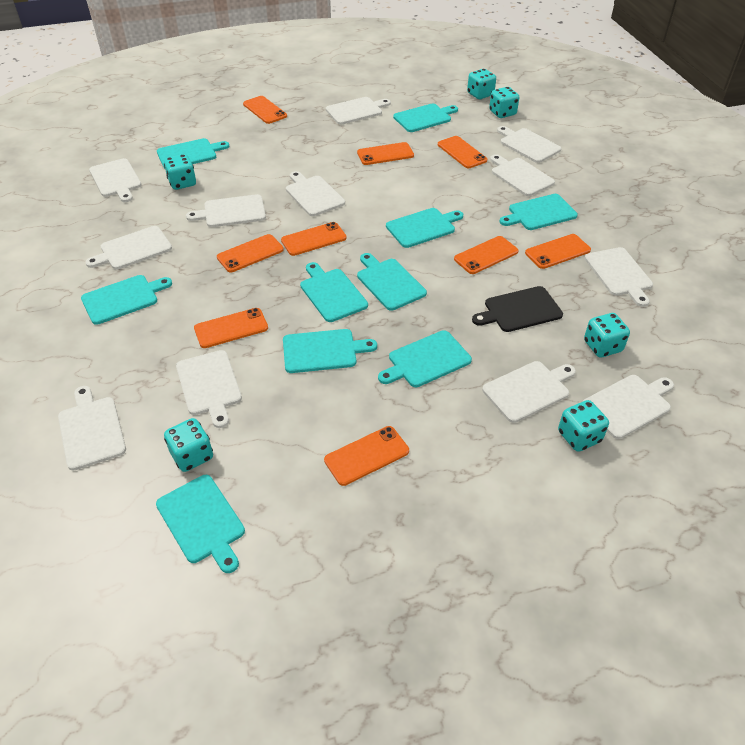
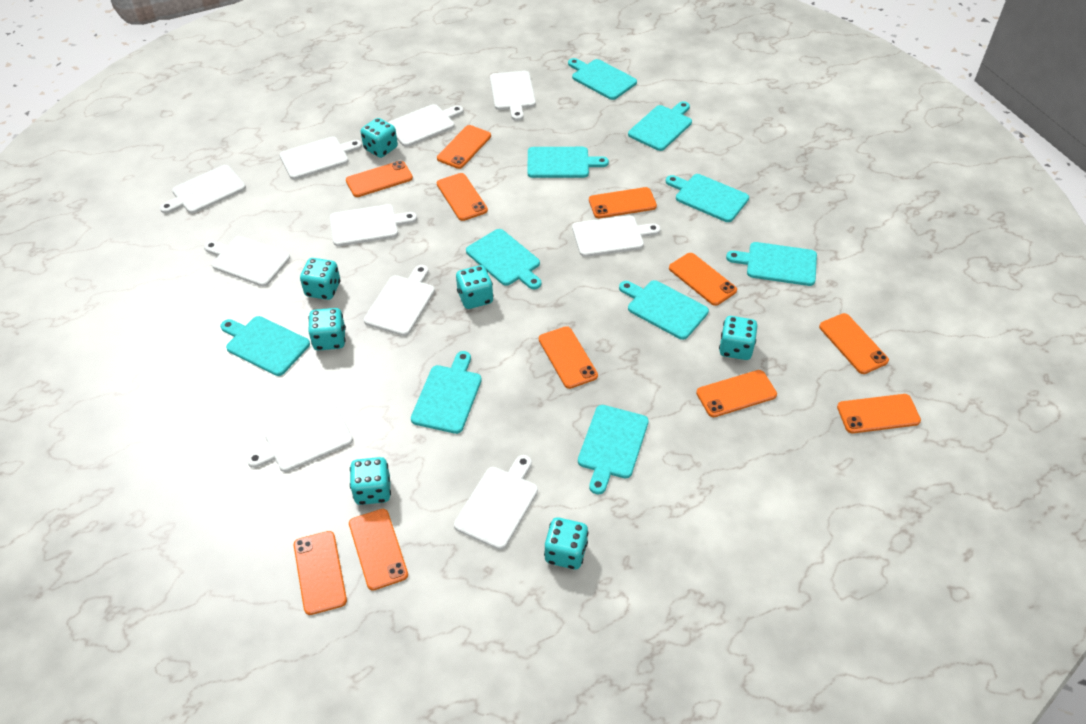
black cutting board: 1 -> 0
orange phone: 9 -> 11
turquoise dice: 6 -> 7
white cutting board: 12 -> 10

